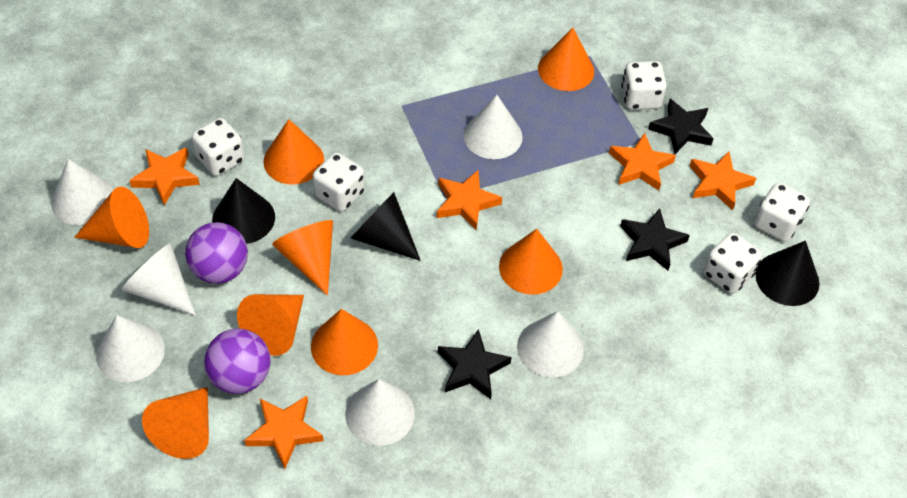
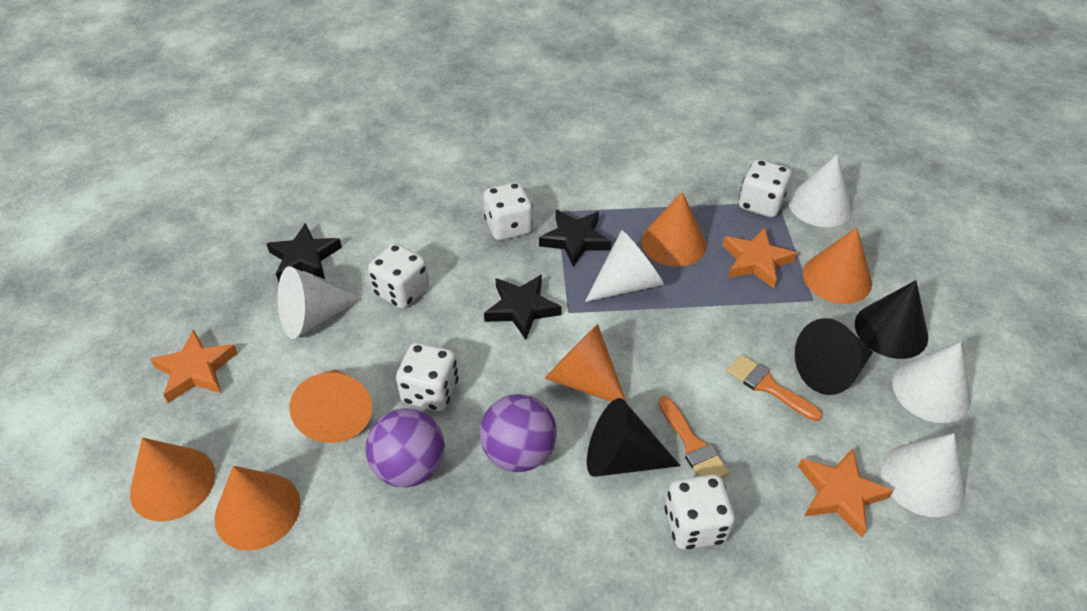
orange brush: 0 -> 2
orange cone: 8 -> 6
orange star: 5 -> 3
white cone: 6 -> 5

